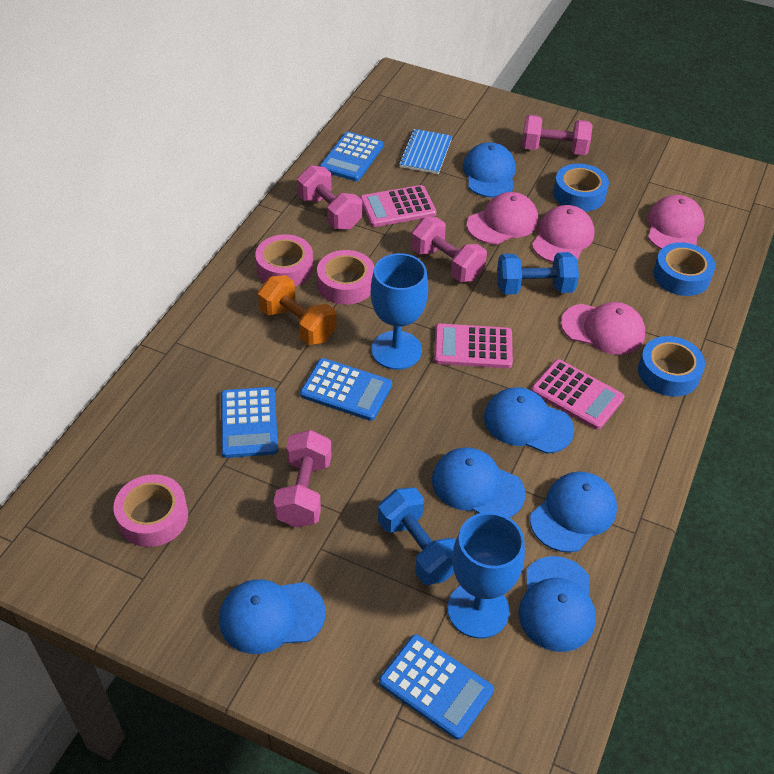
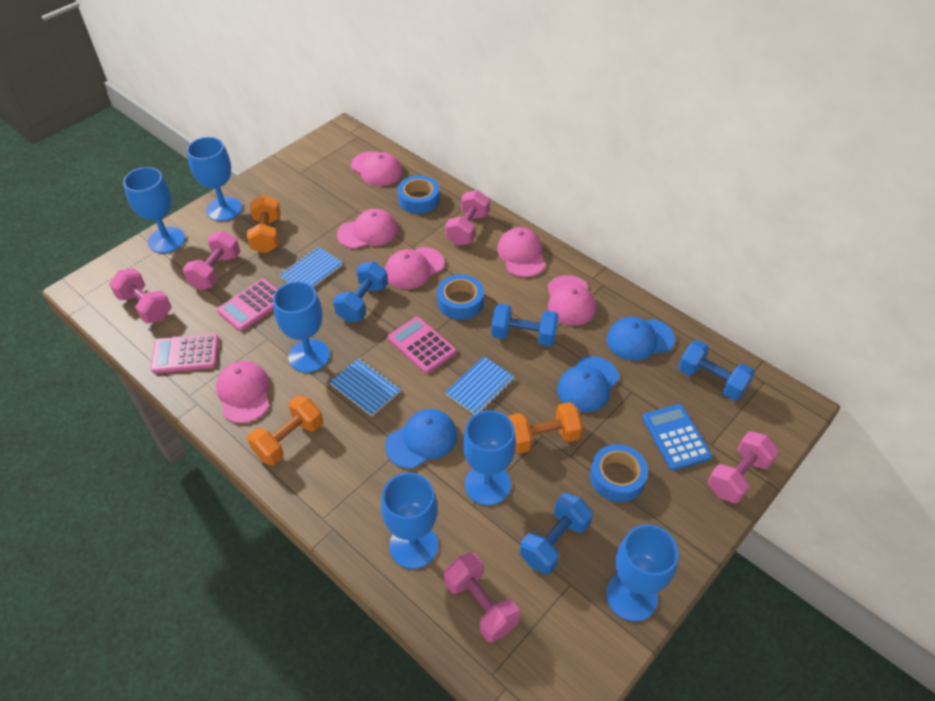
blue calculator: 4 -> 1
blue cap: 6 -> 3
blue dumbbell: 2 -> 4
blue goblet: 2 -> 6
blue notebook: 1 -> 3
orange dumbbell: 1 -> 3
pink cap: 4 -> 6
pink dumbbell: 4 -> 5
pink tape: 3 -> 0

